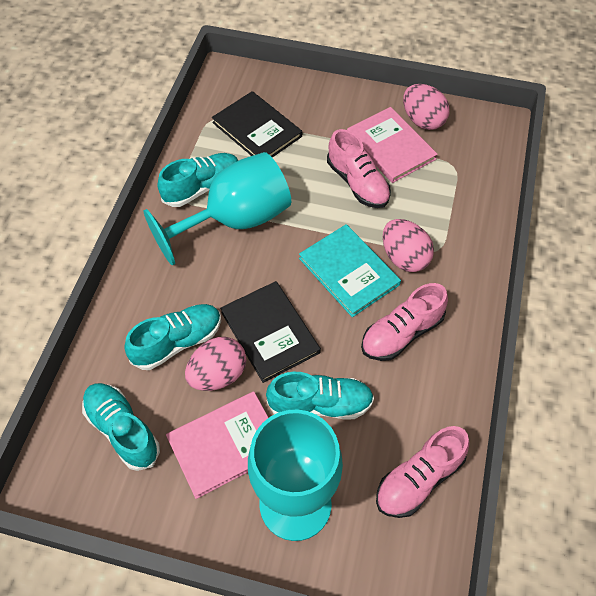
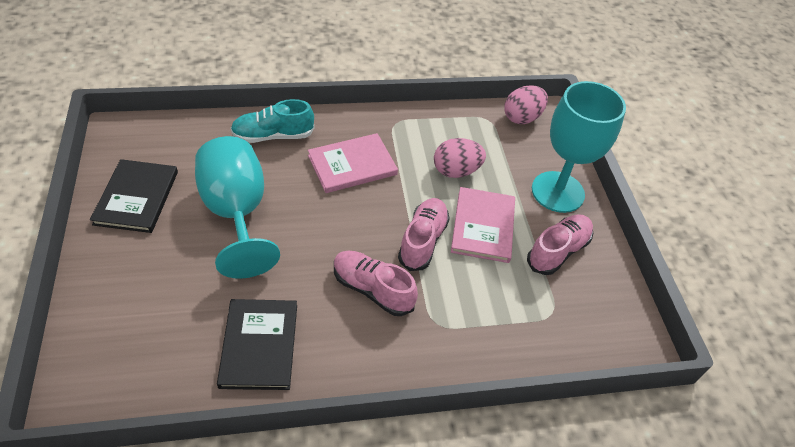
pink egg: 3 -> 2
turquoise book: 1 -> 0
turquoise shoe: 4 -> 1

